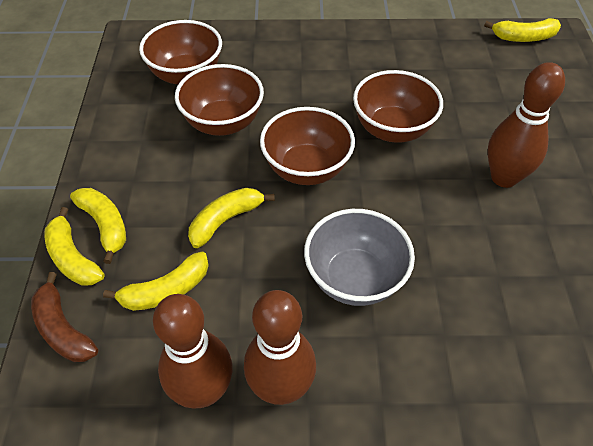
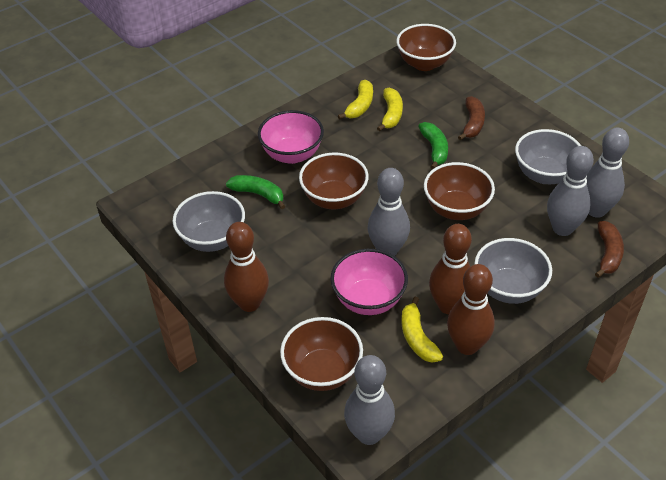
brown banana: 1 -> 2
green banana: 0 -> 2
grey bowl: 1 -> 3
grey bowling pin: 0 -> 4
pink bowl: 0 -> 2
yellow banana: 5 -> 3

